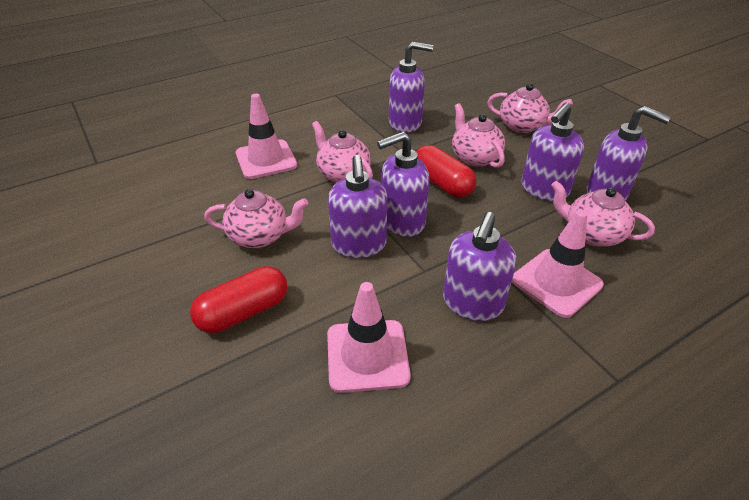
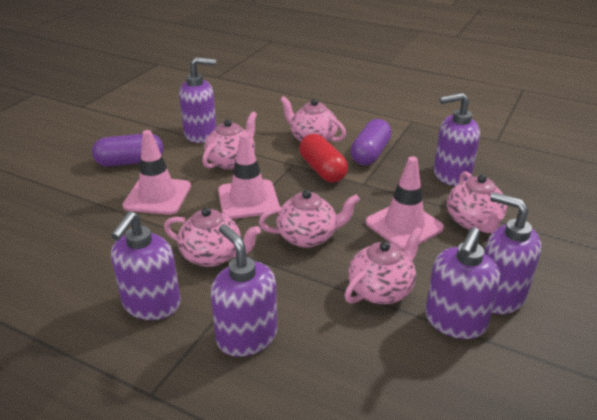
pink teapot: 5 -> 6
purple capsule: 0 -> 2
red capsule: 2 -> 1

